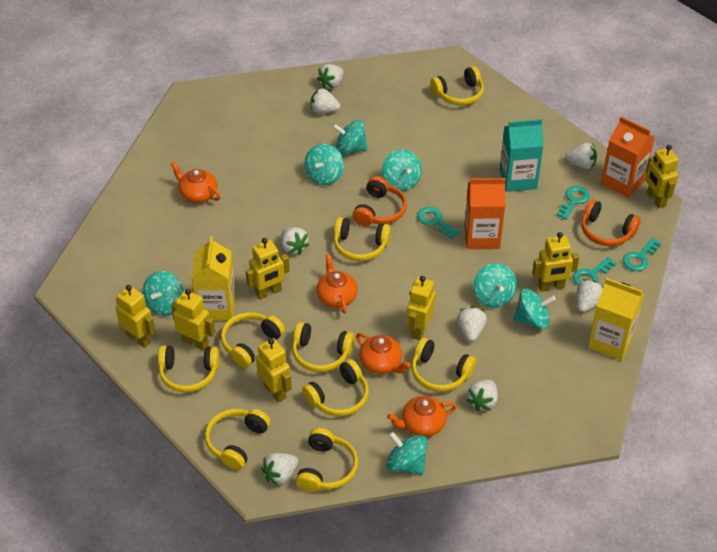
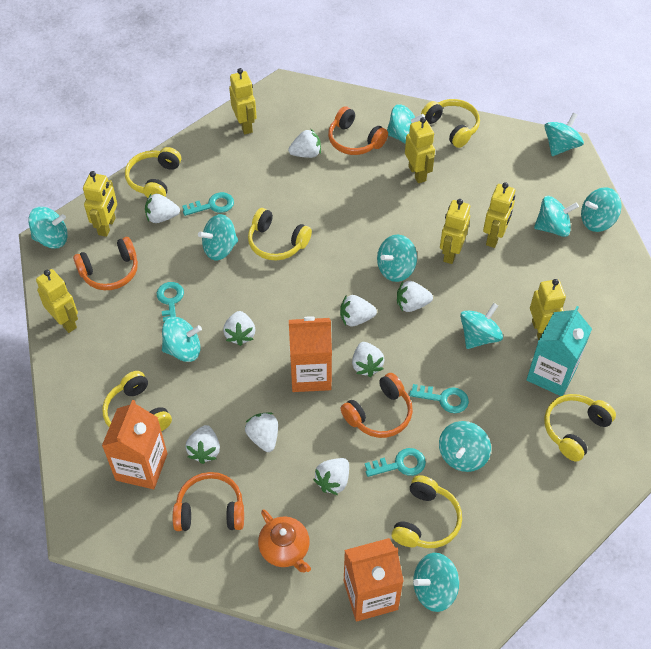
orange carton: 2 -> 3
orange headphones: 2 -> 4
orange teapot: 4 -> 1
turquoise spinning top: 7 -> 11
white strawberry: 8 -> 9
yellow carton: 2 -> 0
yellow headphones: 9 -> 6

